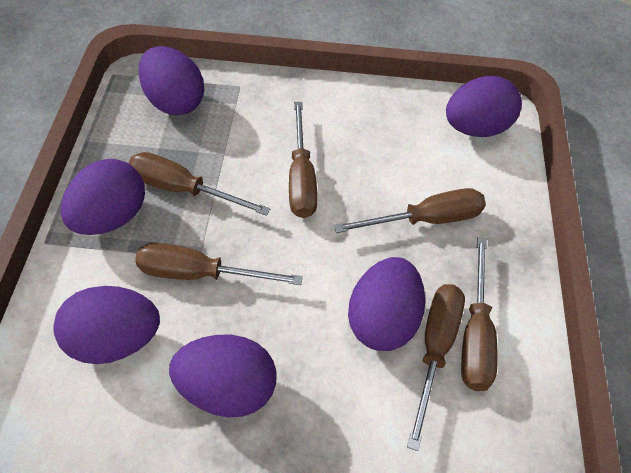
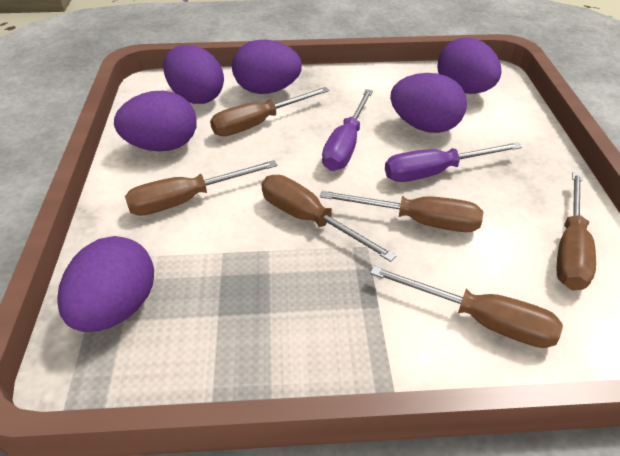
purple screwdriver: 0 -> 2

